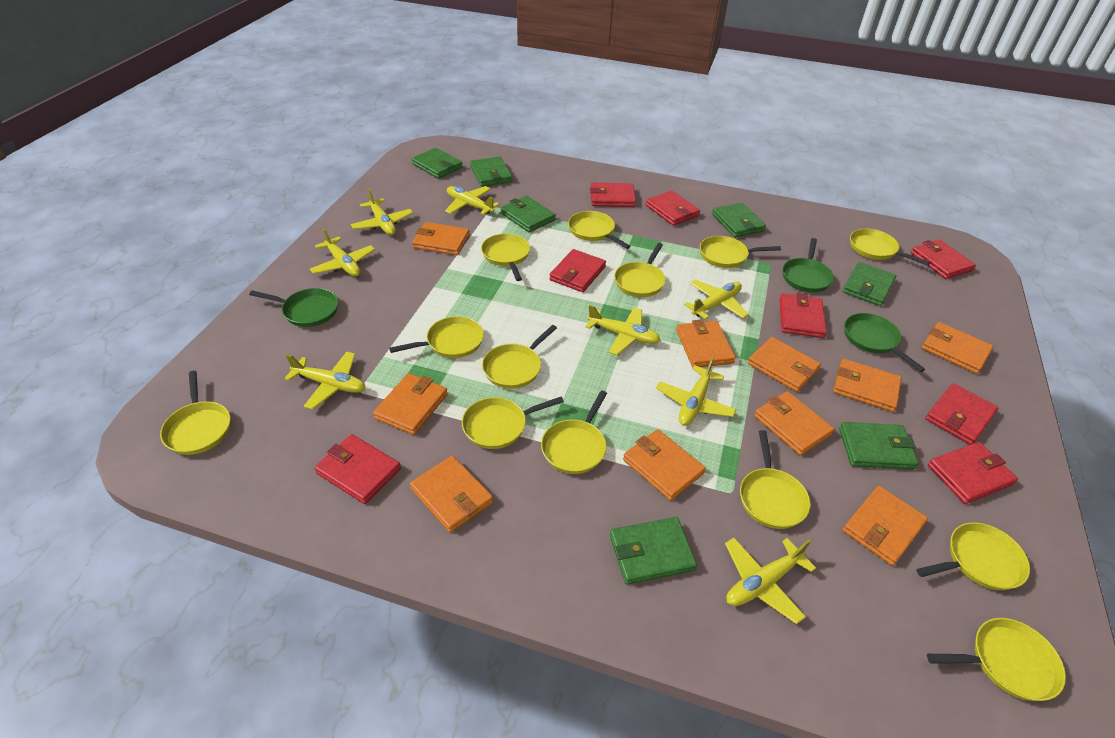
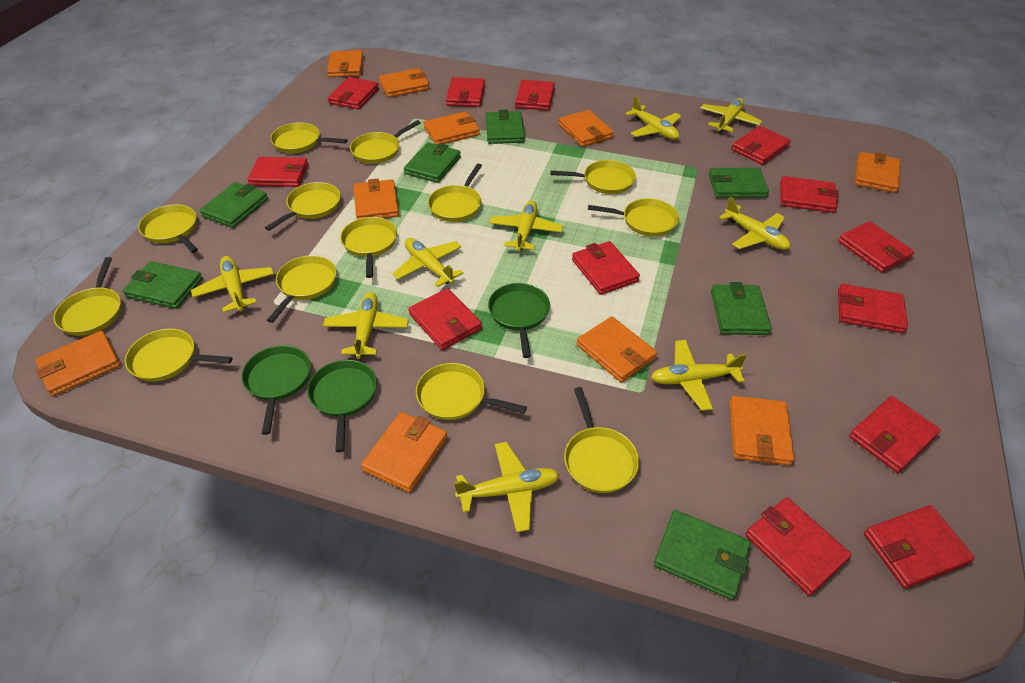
red wallet: 8 -> 13
yellow plane: 8 -> 9

